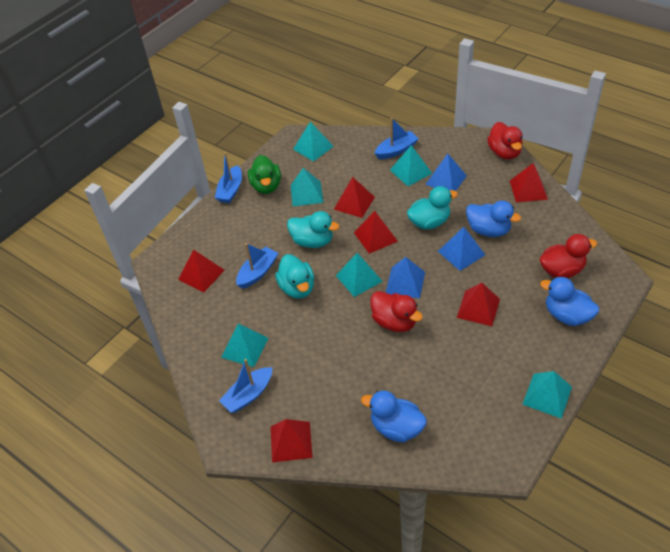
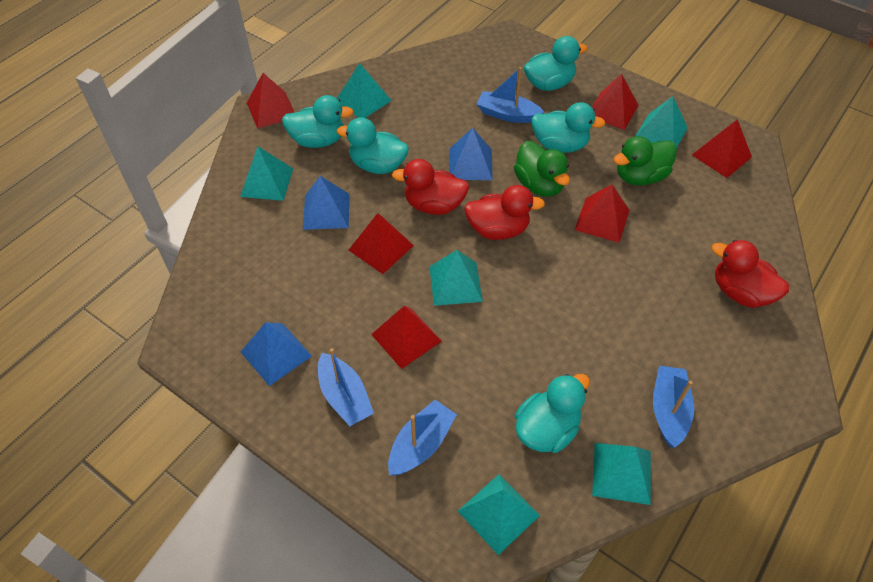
blue duck: 3 -> 0
green duck: 1 -> 2
turquoise duck: 3 -> 5

